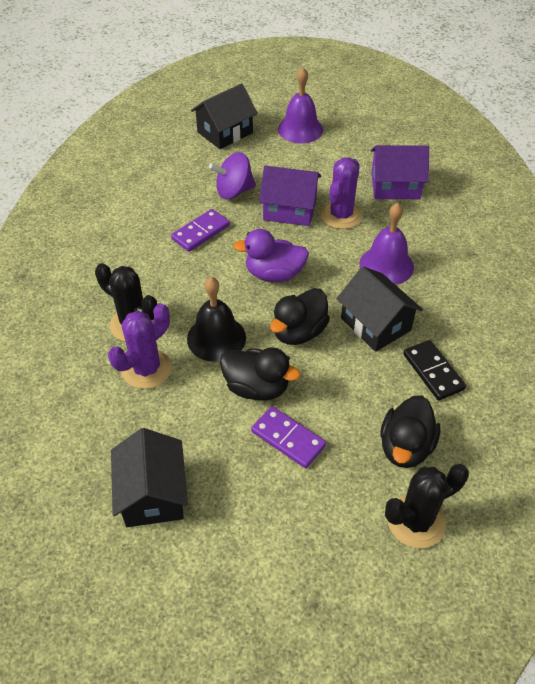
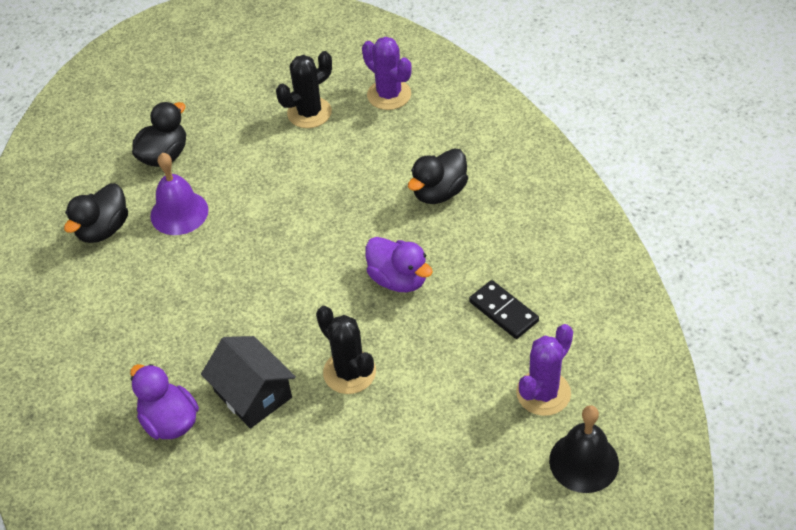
black house: 3 -> 1
purple bell: 2 -> 1
purple domino: 2 -> 0
purple duck: 1 -> 2
purple house: 2 -> 0
purple spinning top: 1 -> 0

